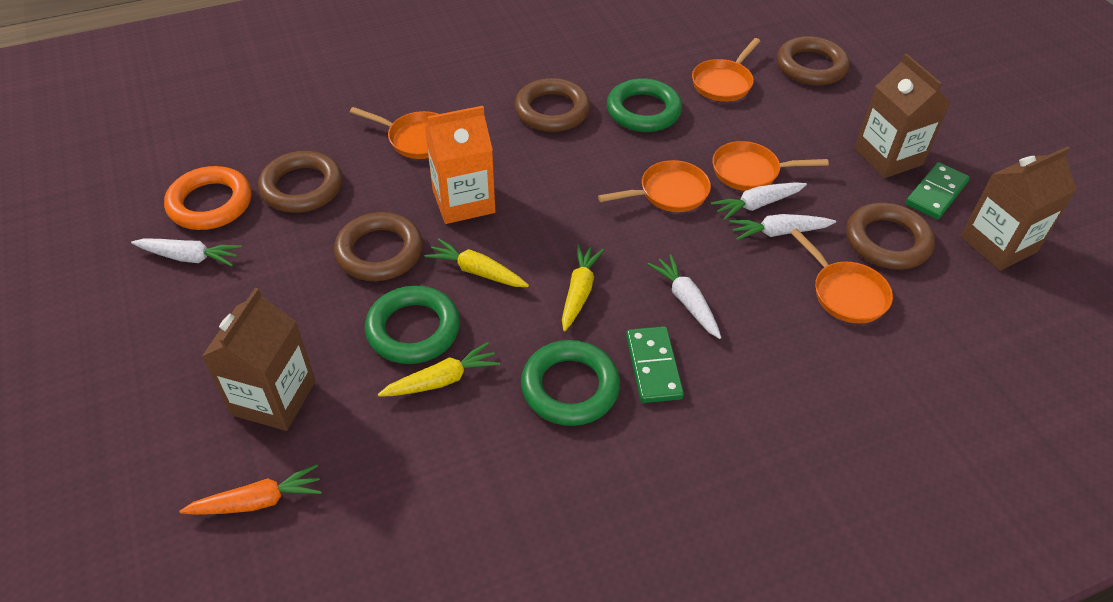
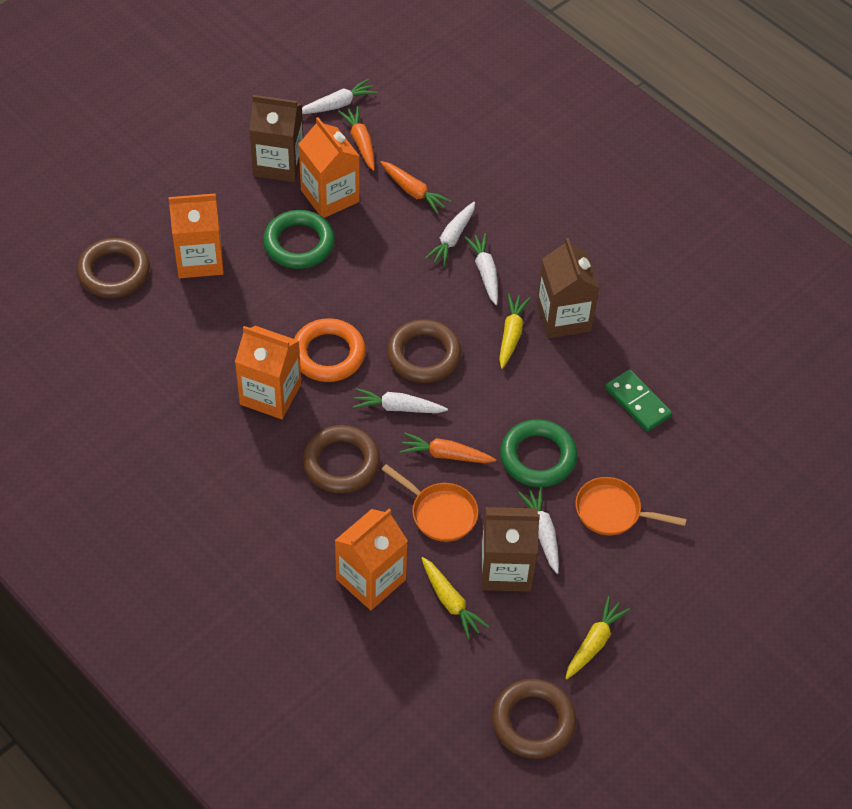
brown ring: 5 -> 4
green domino: 2 -> 1
green ring: 3 -> 2
orange carrot: 1 -> 3
orange carton: 1 -> 4
orange pan: 5 -> 2
white carrot: 4 -> 5

